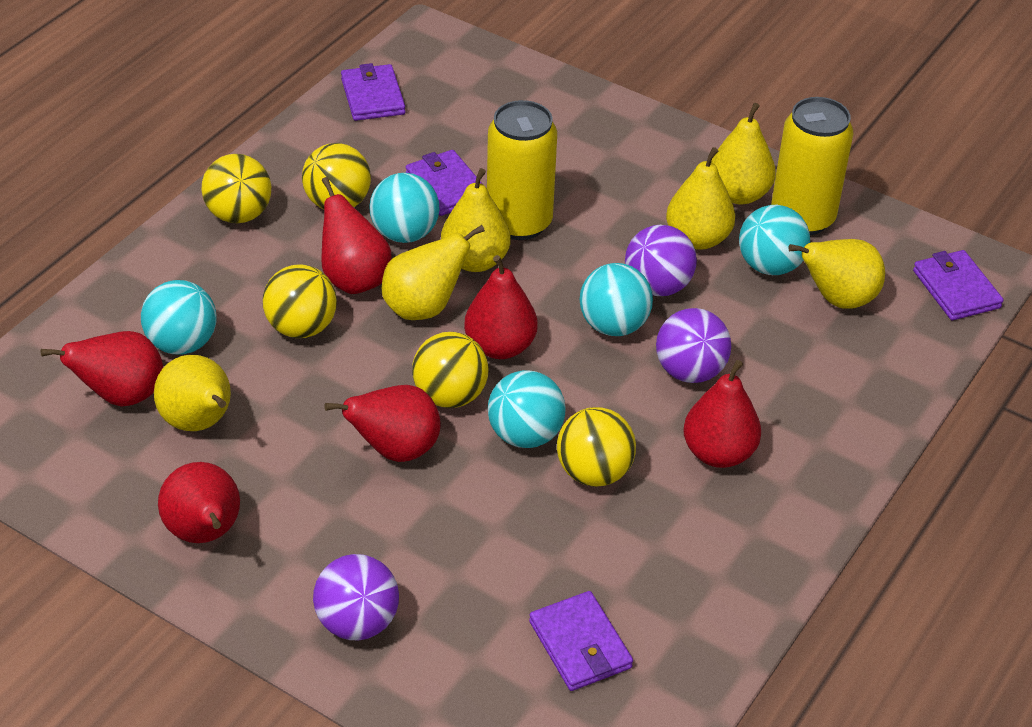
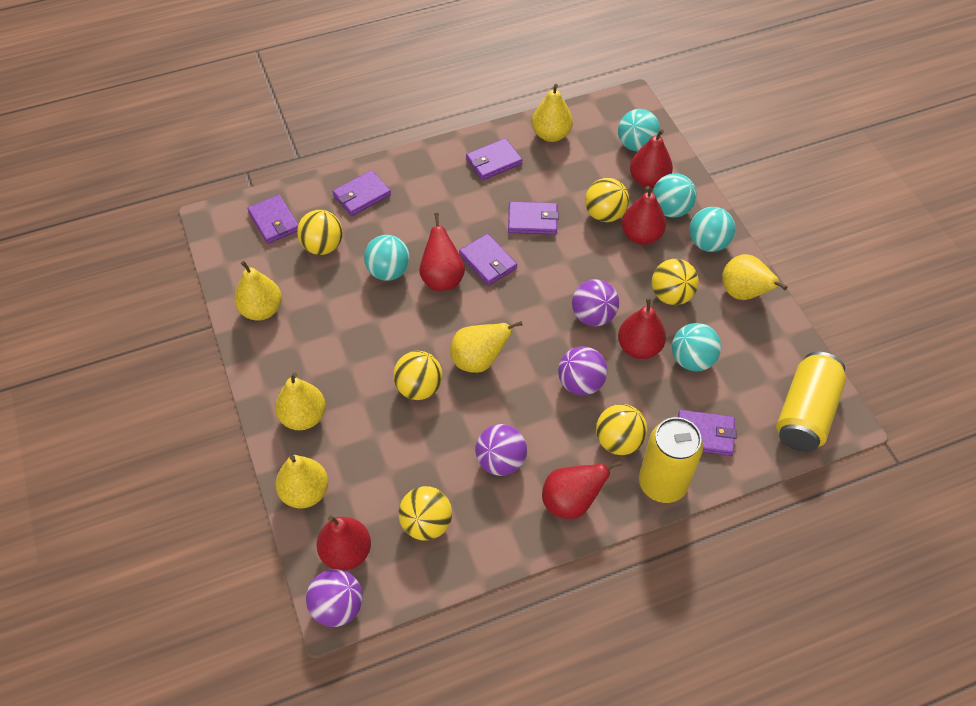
purple ball: 3 -> 4
purple wallet: 4 -> 6
yellow ball: 5 -> 6

